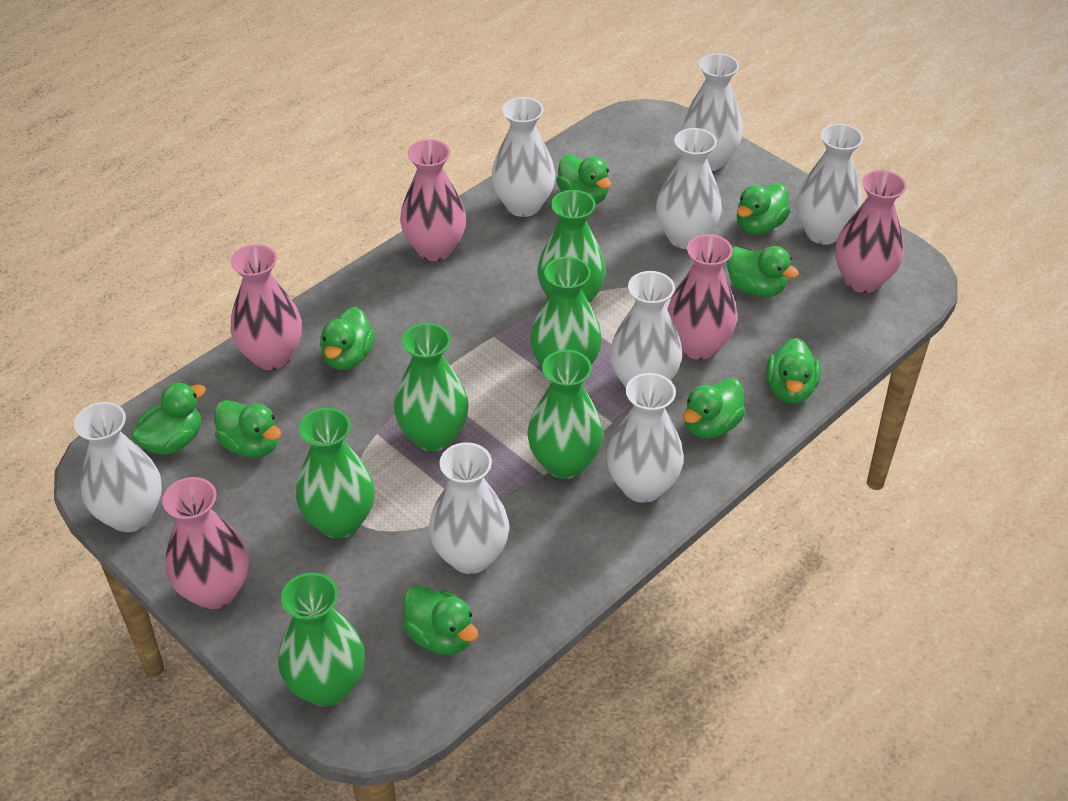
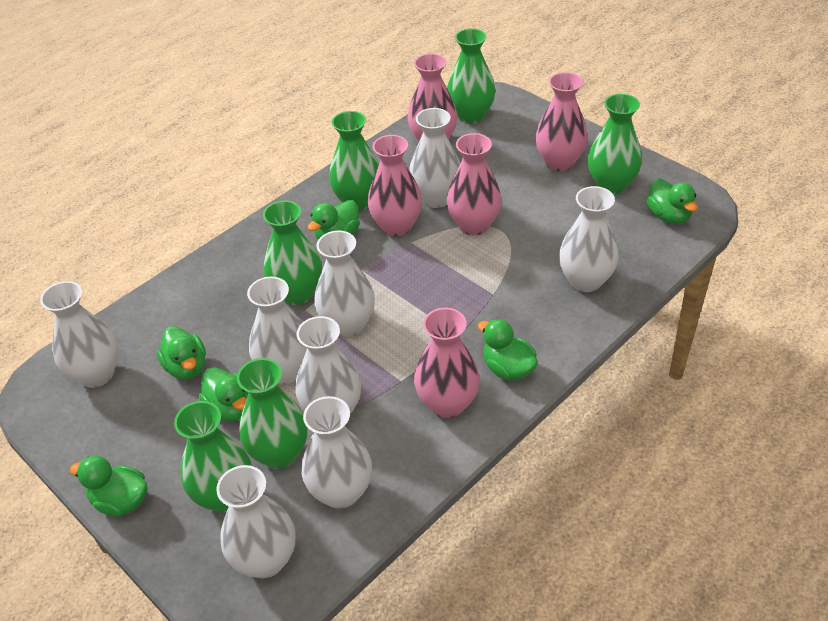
green duck: 9 -> 6

